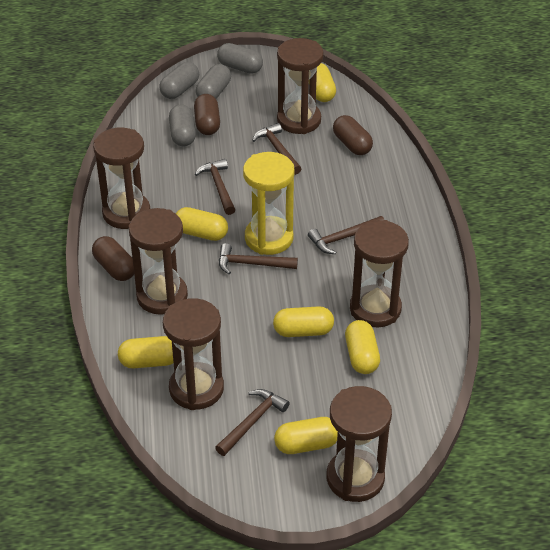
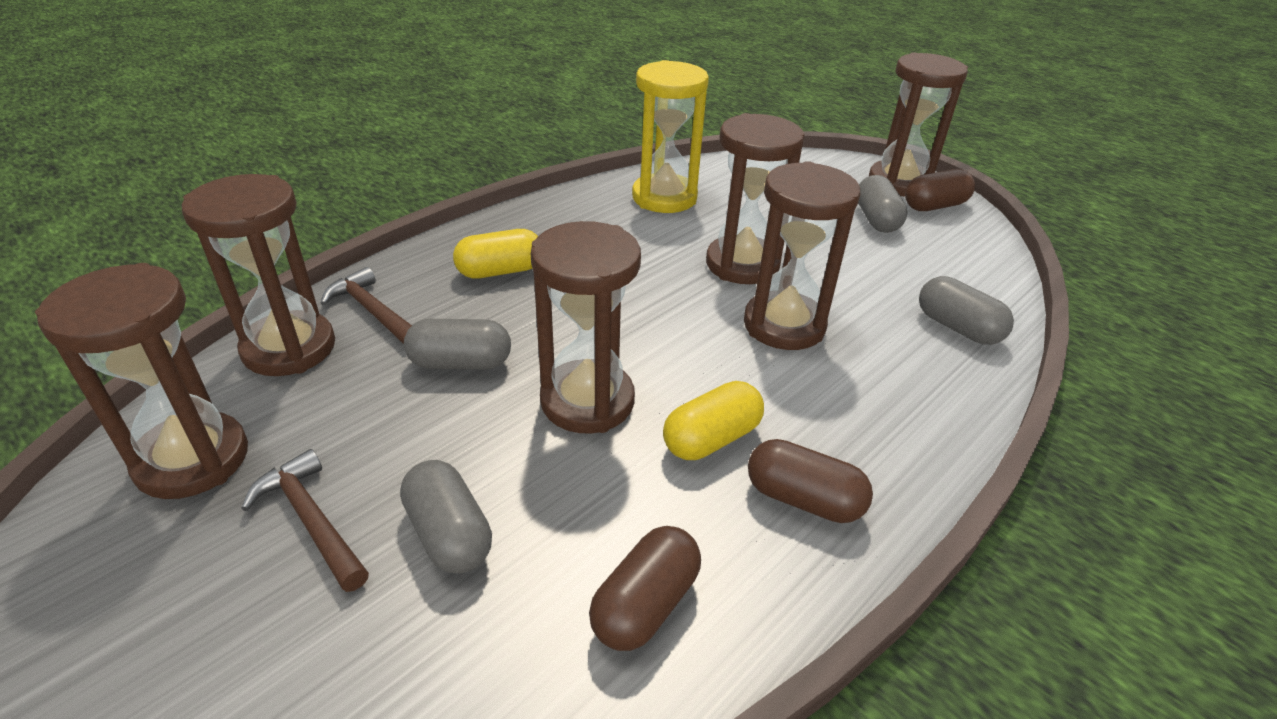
brown hammer: 5 -> 2
yellow capsule: 6 -> 2

